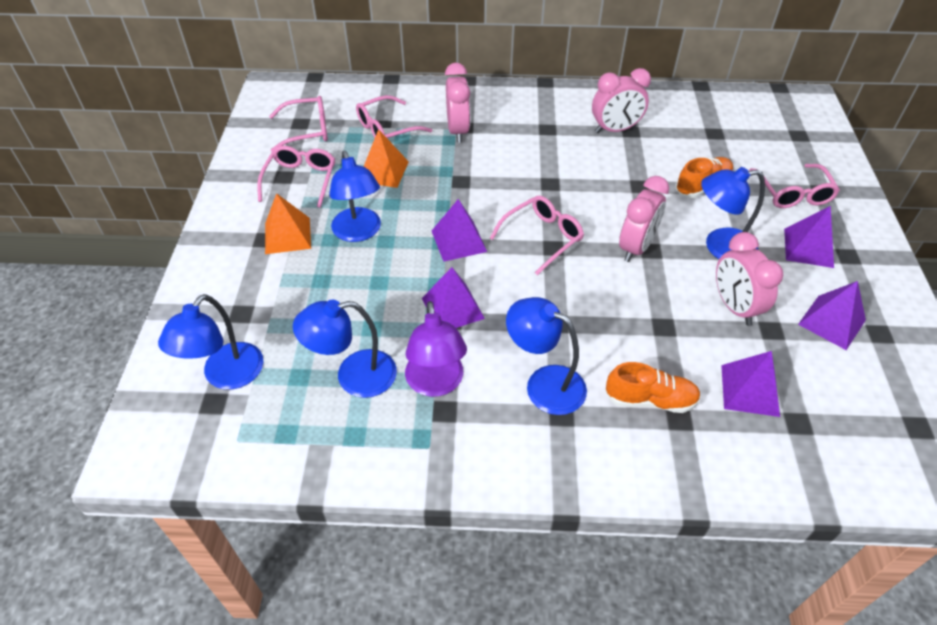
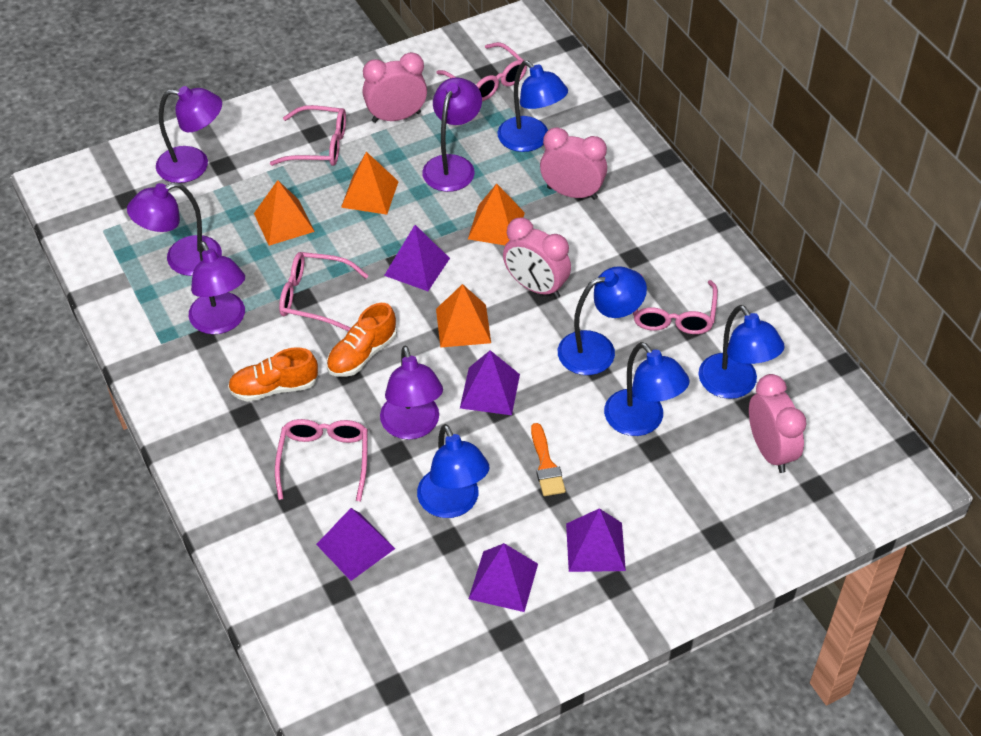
orange brush: 0 -> 1
orange pyramid: 2 -> 4
purple lamp: 1 -> 5

